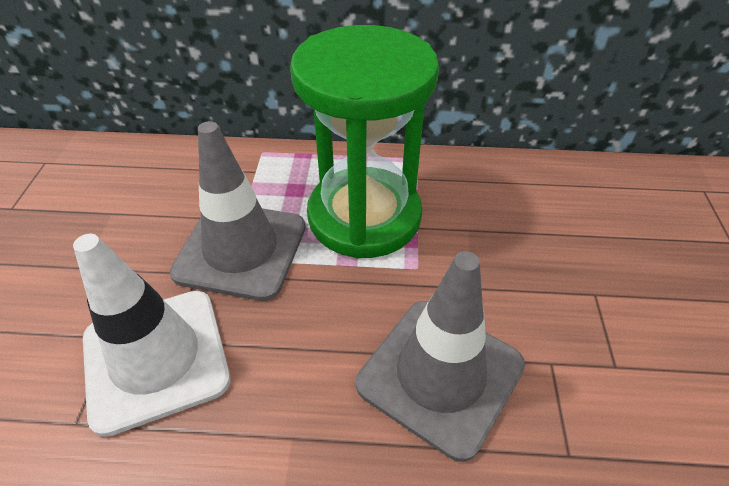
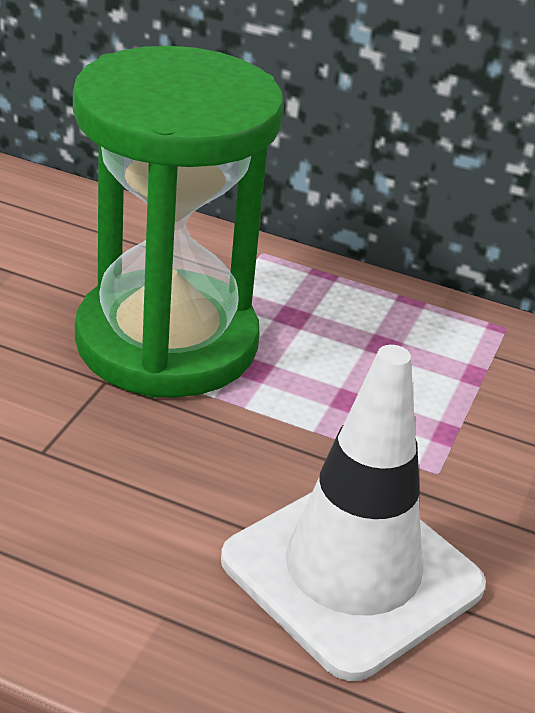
grey traffic cone: 2 -> 0

